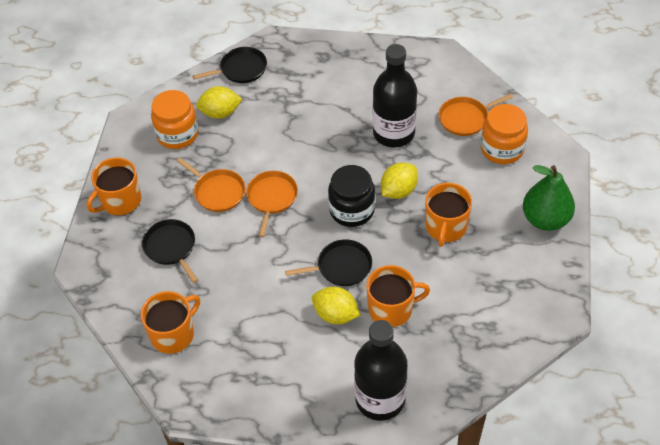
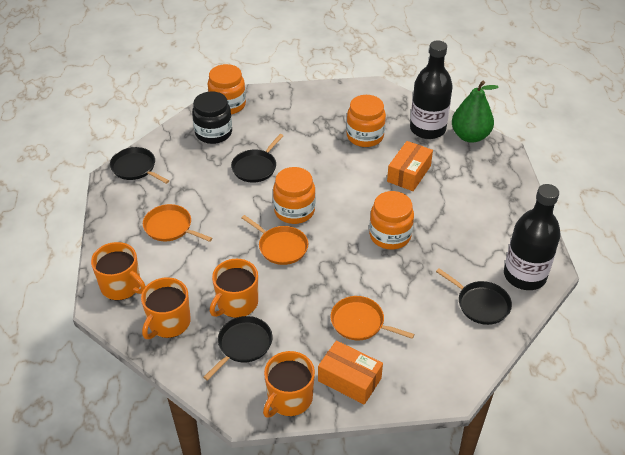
black pan: 3 -> 4
orange box: 0 -> 2
orange jar: 2 -> 4
yellow lemon: 3 -> 0

